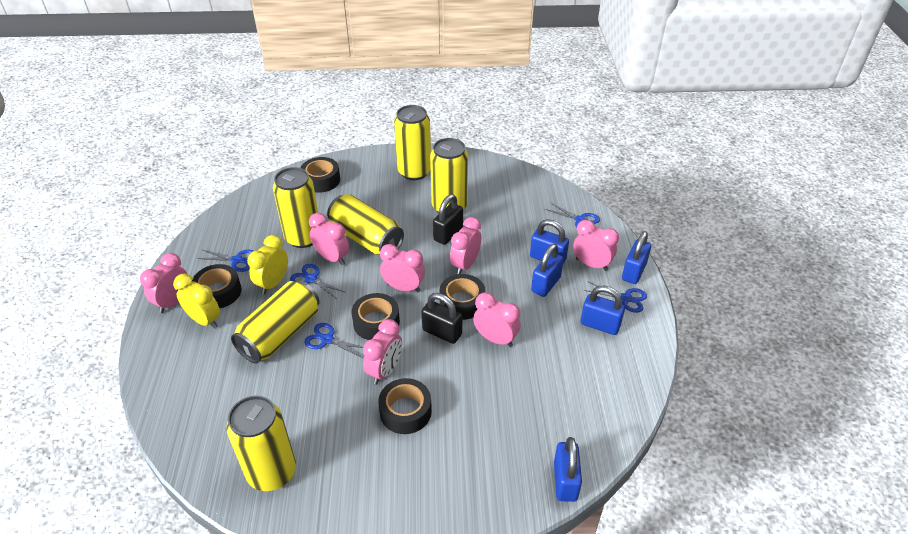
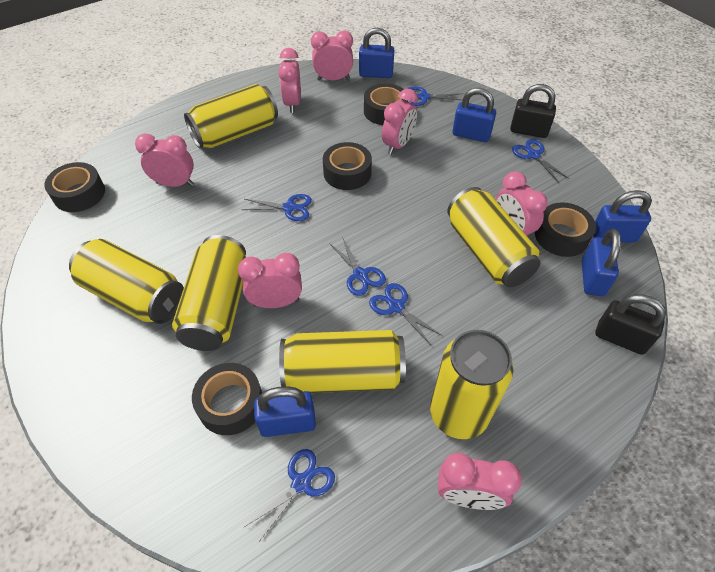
blue scissors: 5 -> 6
yellow clock: 2 -> 0

